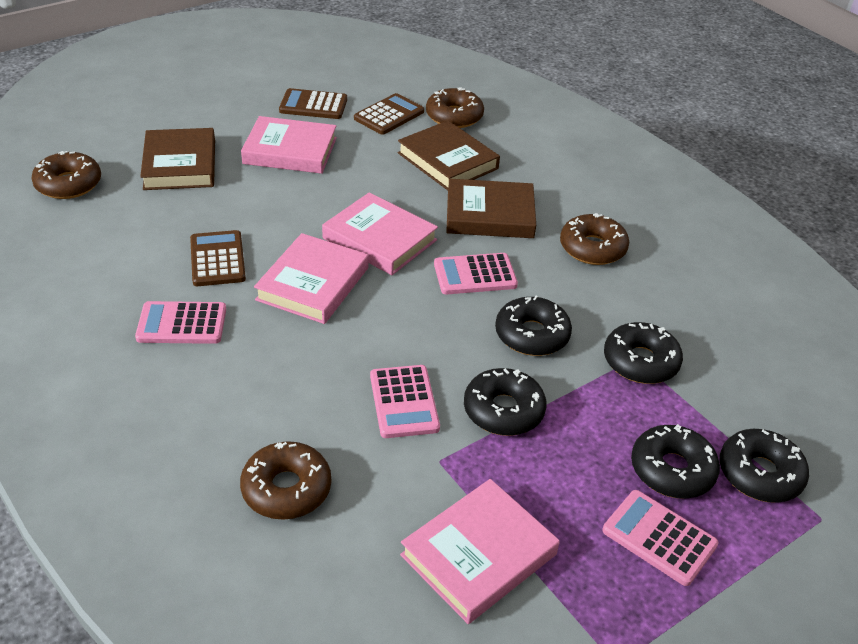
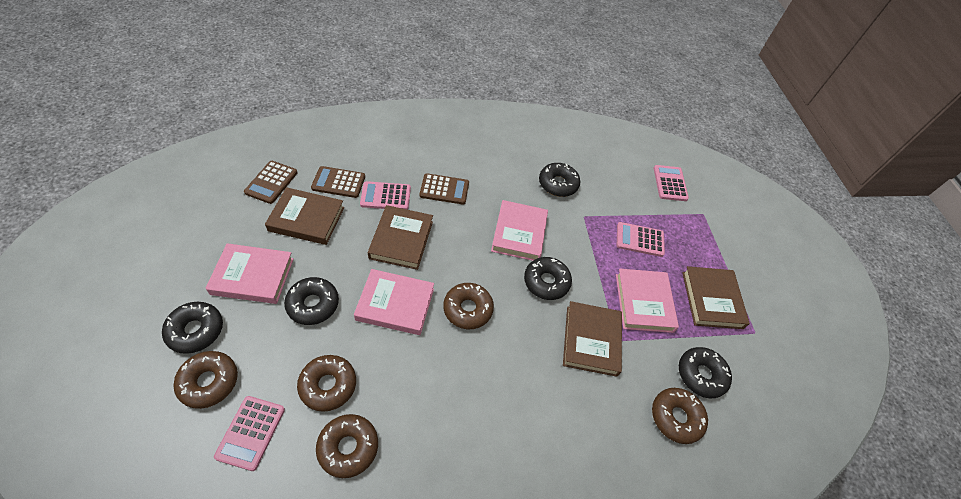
brown book: 3 -> 4
brown donut: 4 -> 5

